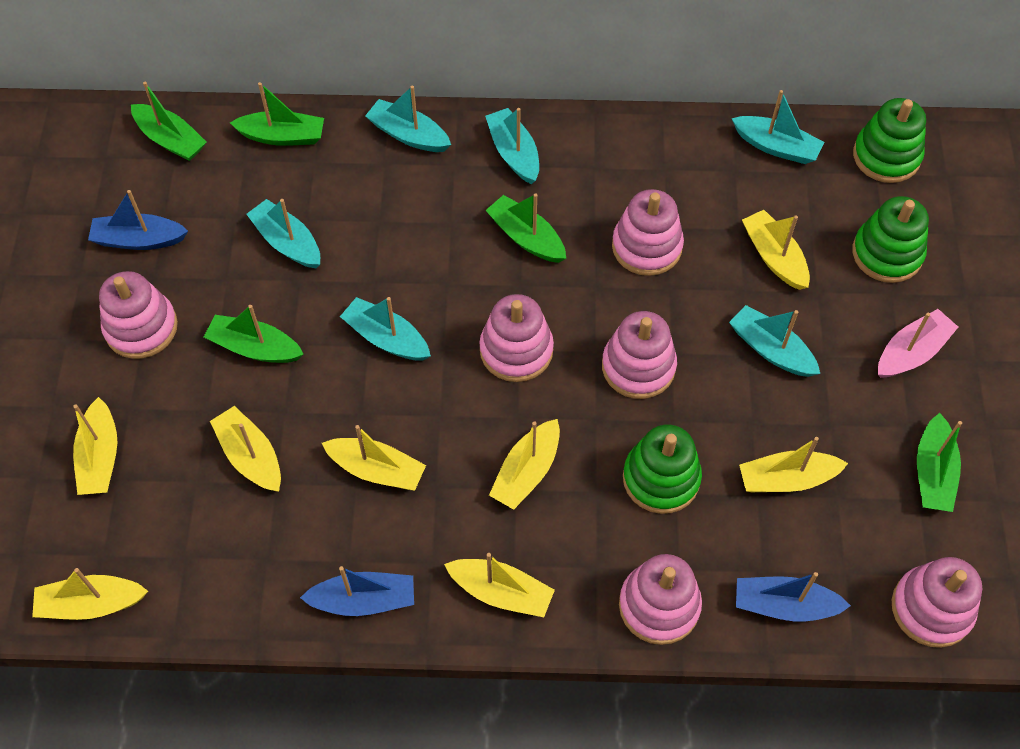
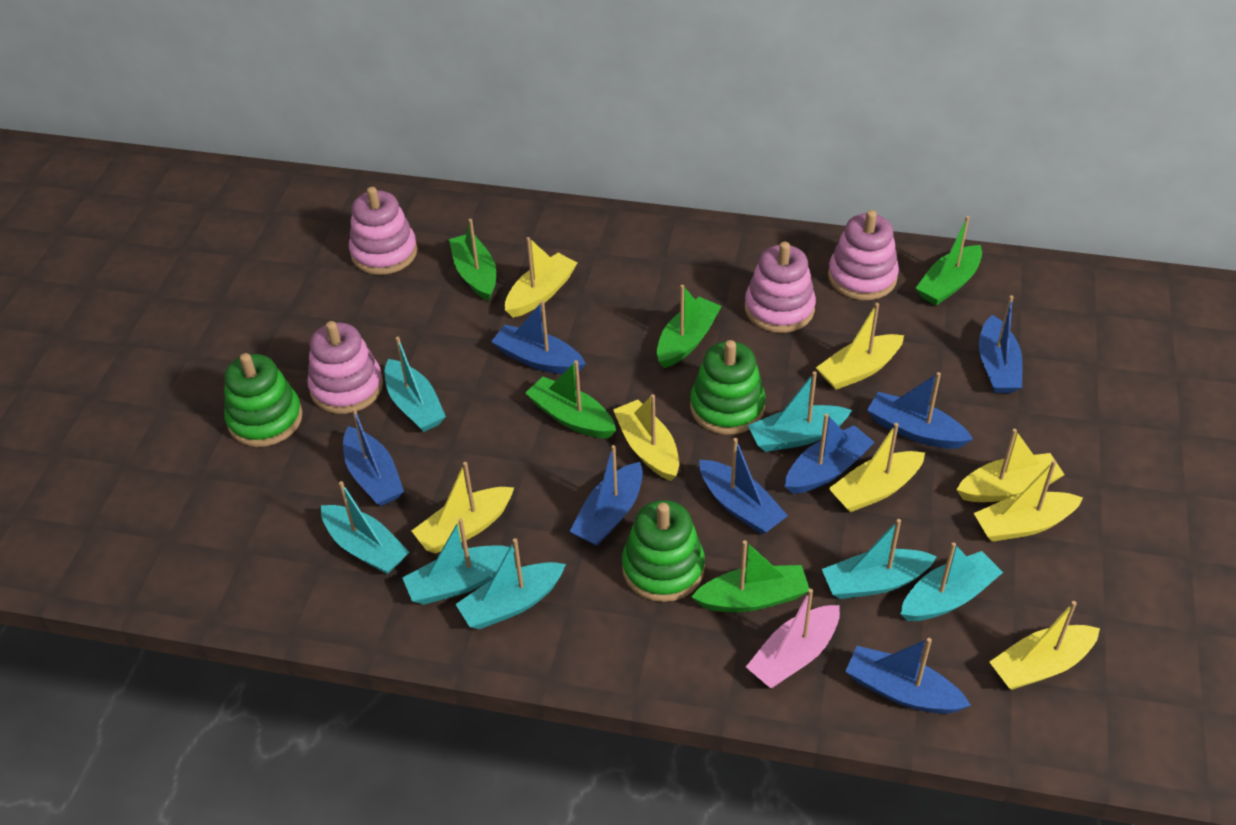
blue boat: 3 -> 8
pink stacking toy: 6 -> 4
turquoise boat: 6 -> 7

